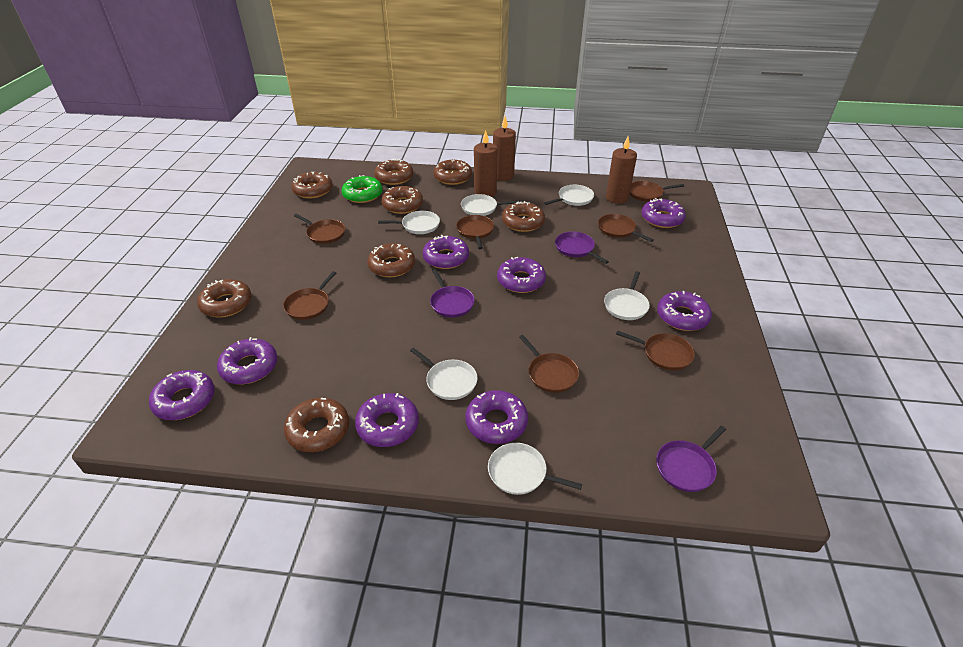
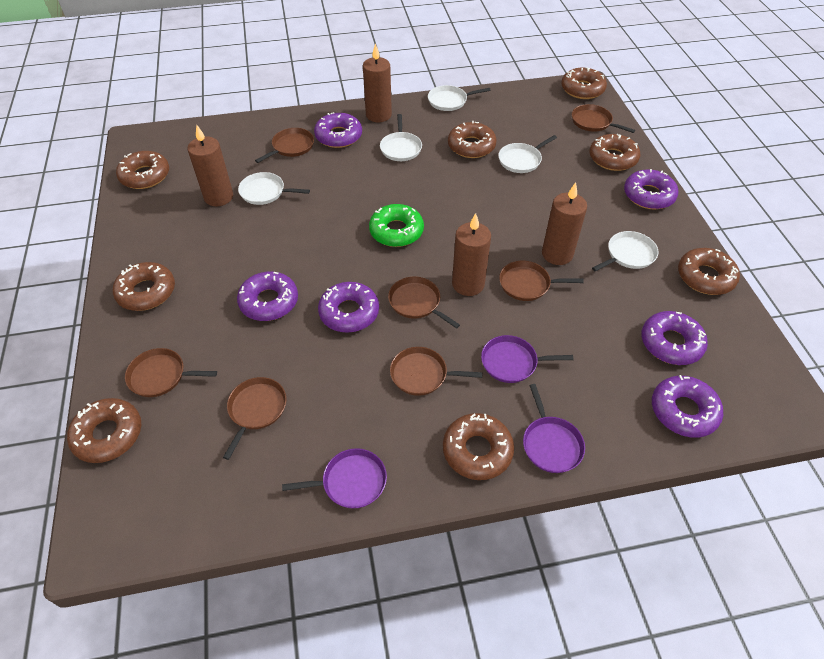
brown candle: 3 -> 4
purple donut: 8 -> 6
white pan: 6 -> 5

